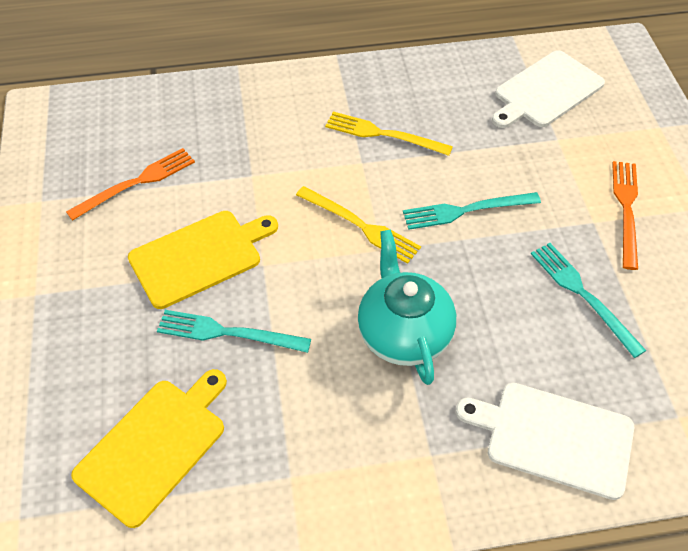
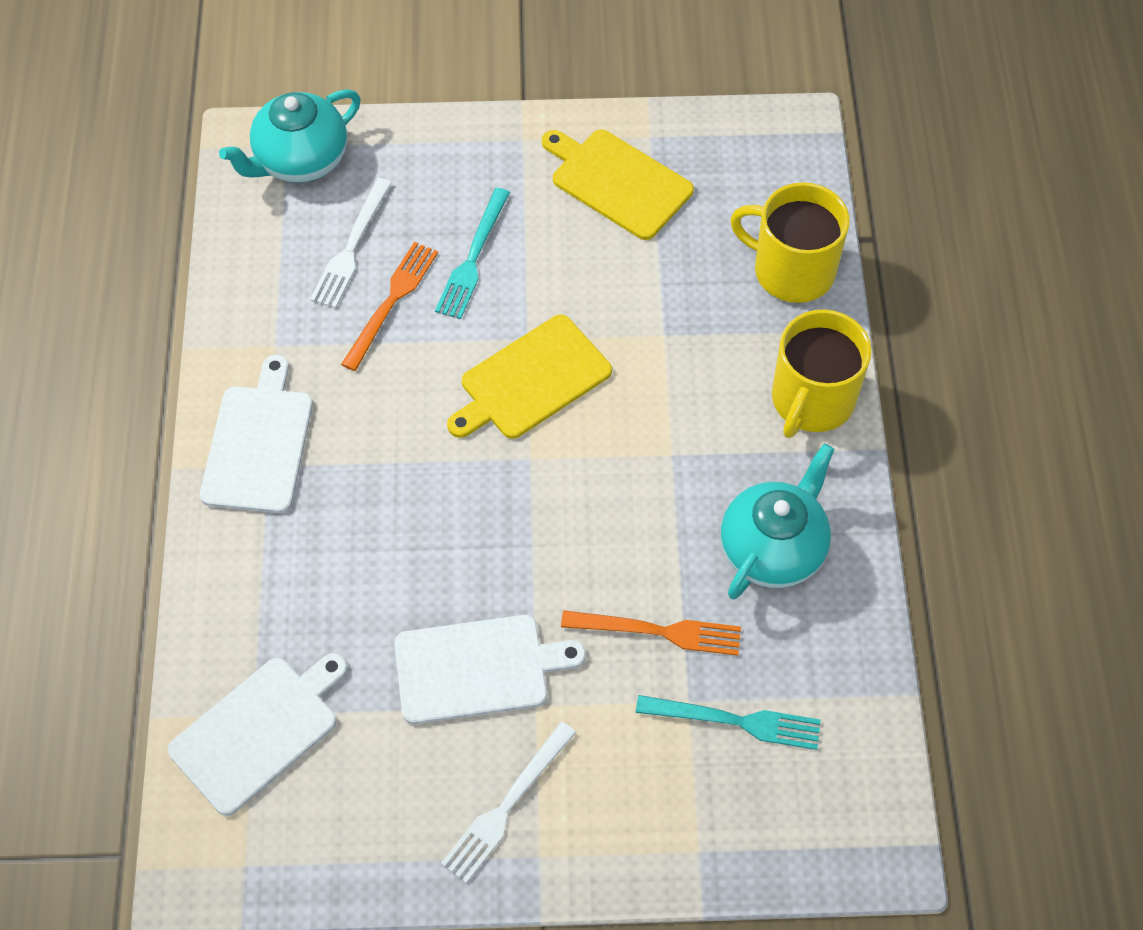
turquoise fork: 3 -> 2
turquoise teapot: 1 -> 2
white cutting board: 2 -> 3
white fork: 0 -> 2
yellow fork: 2 -> 0
yellow mug: 0 -> 2

